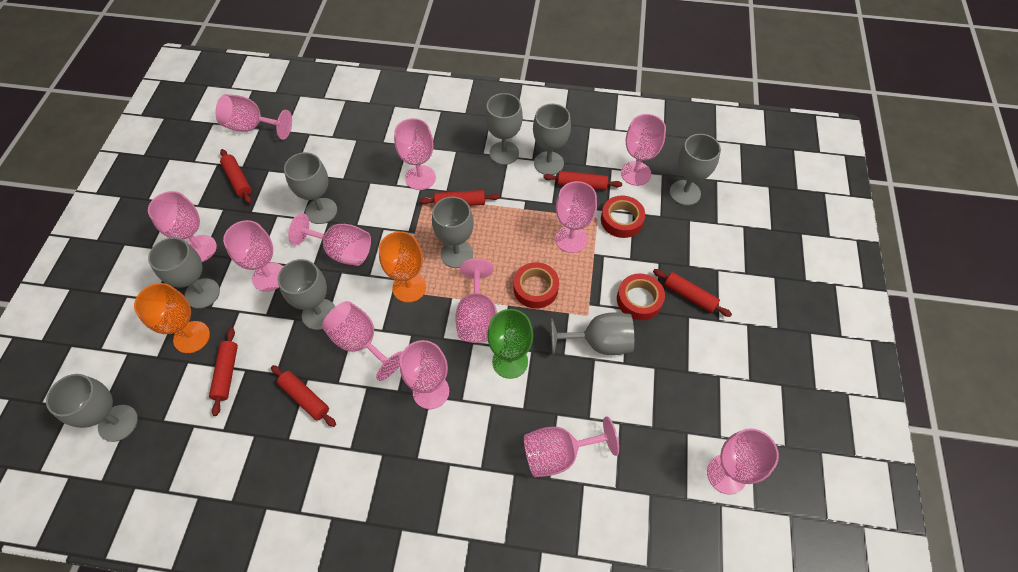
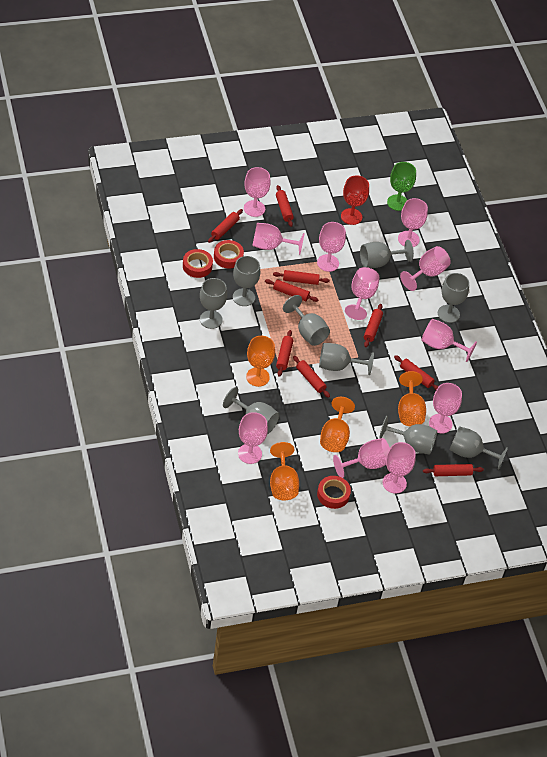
orange goblet: 2 -> 4
pink goblet: 12 -> 11
red goblet: 0 -> 1
red rolling pin: 6 -> 9

